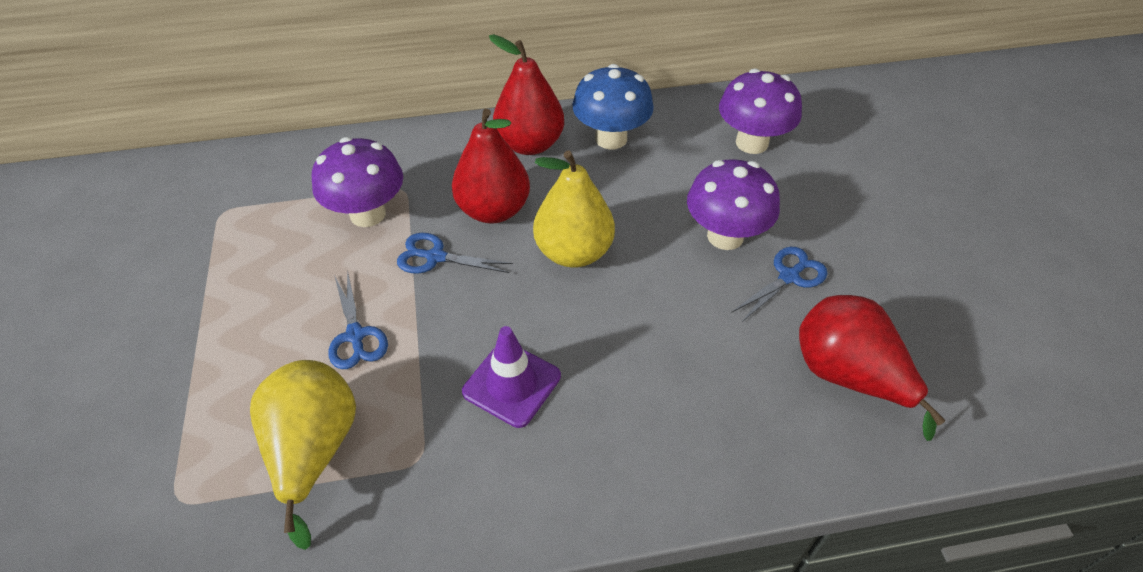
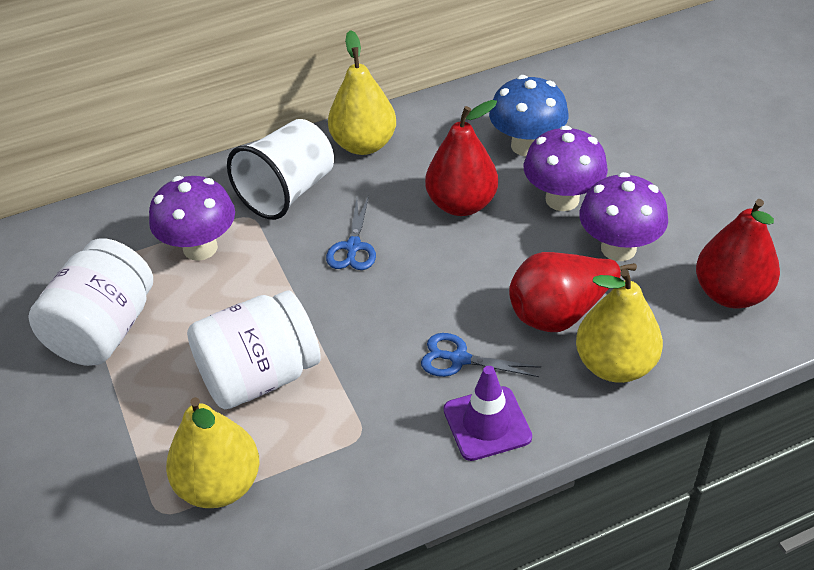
blue scissors: 3 -> 2
white cup: 0 -> 1
white jar: 0 -> 2
yellow pear: 2 -> 3

